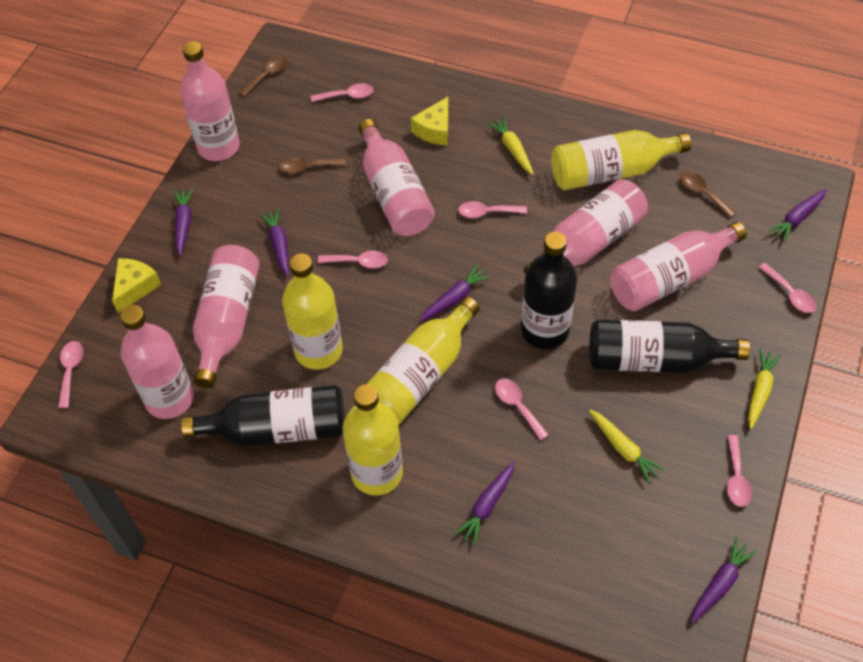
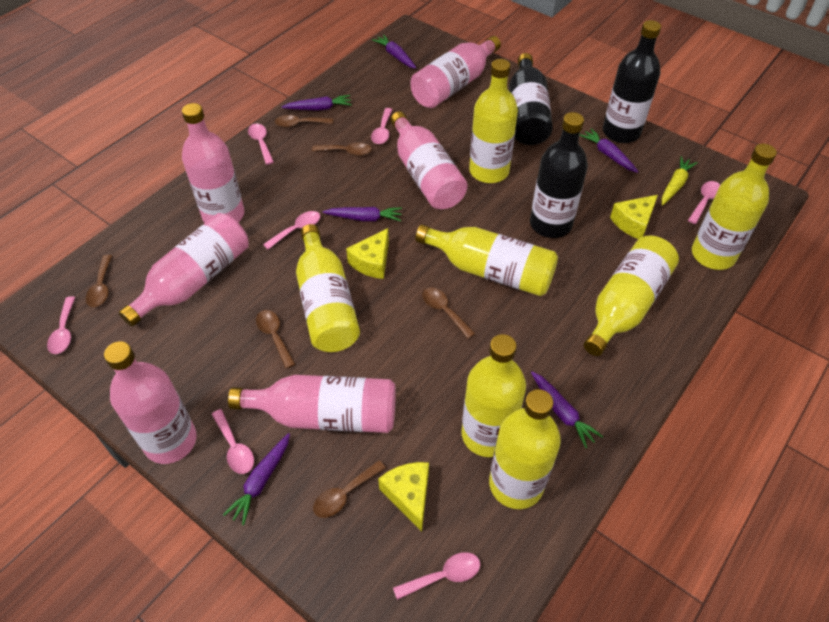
brown spoon: 3 -> 6
yellow bottle: 4 -> 7
yellow carrot: 3 -> 1
yellow cheese: 2 -> 3

